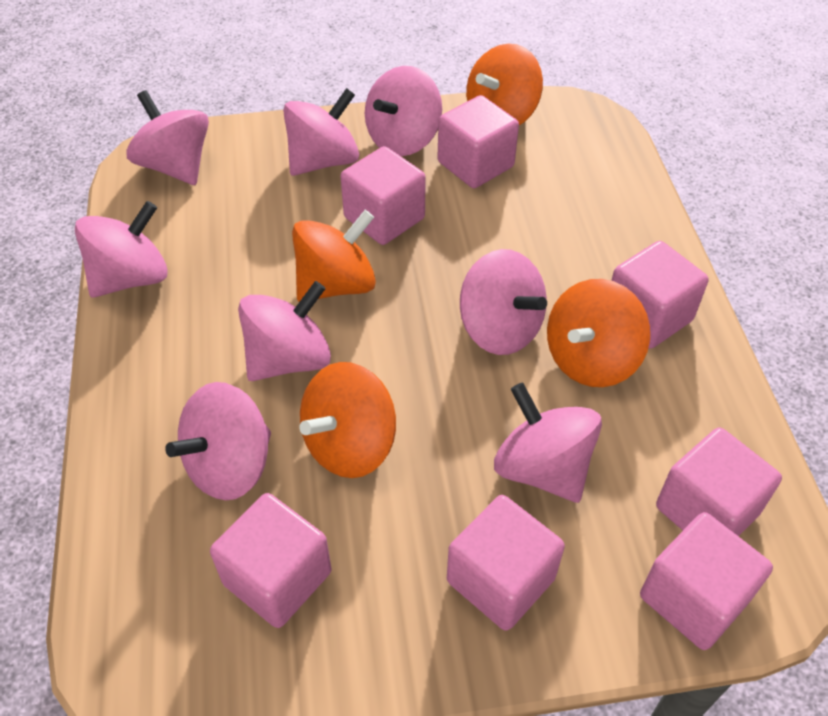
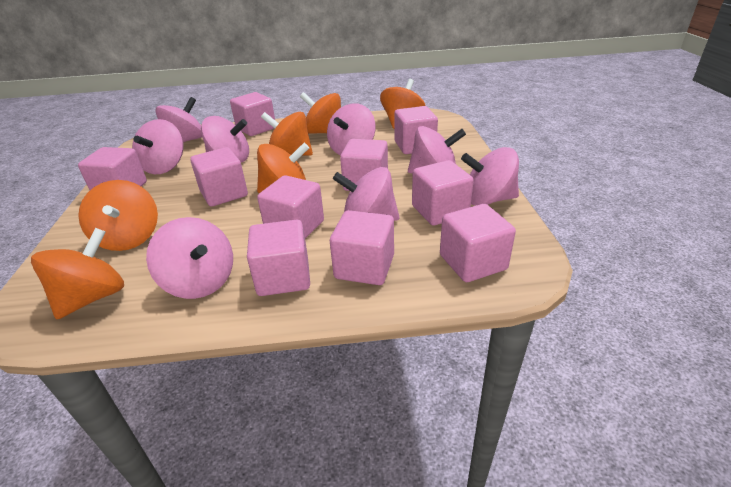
orange spinning top: 4 -> 6
pink cube: 7 -> 10

